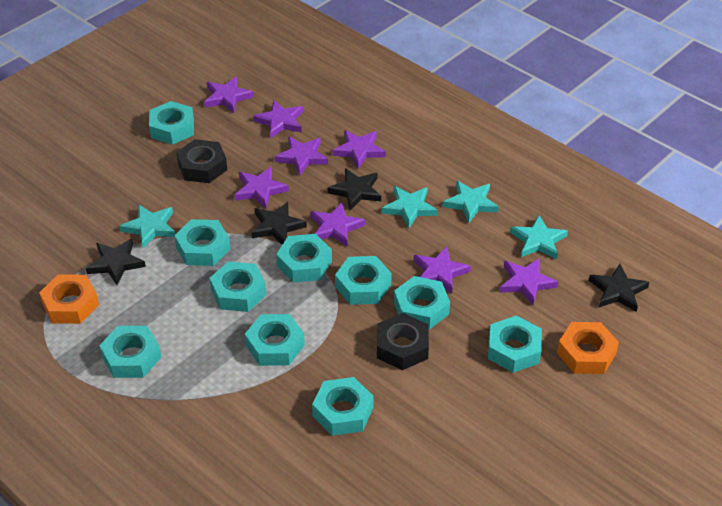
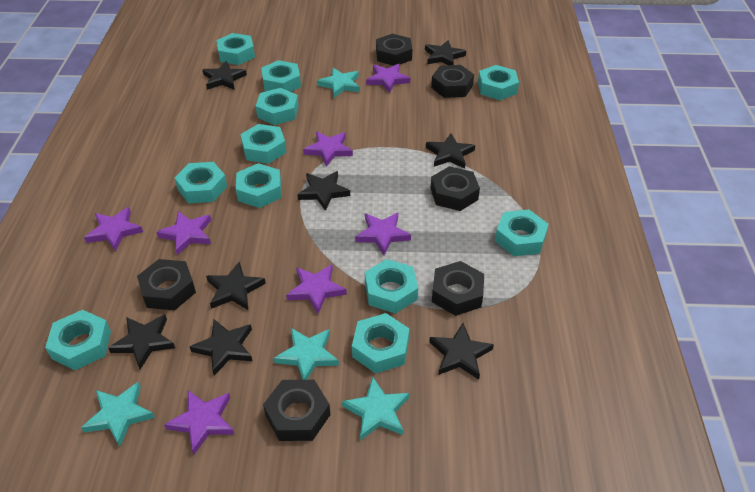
black nut: 2 -> 6
black star: 4 -> 8
orange nut: 2 -> 0
purple star: 8 -> 7
turquoise nut: 10 -> 11

